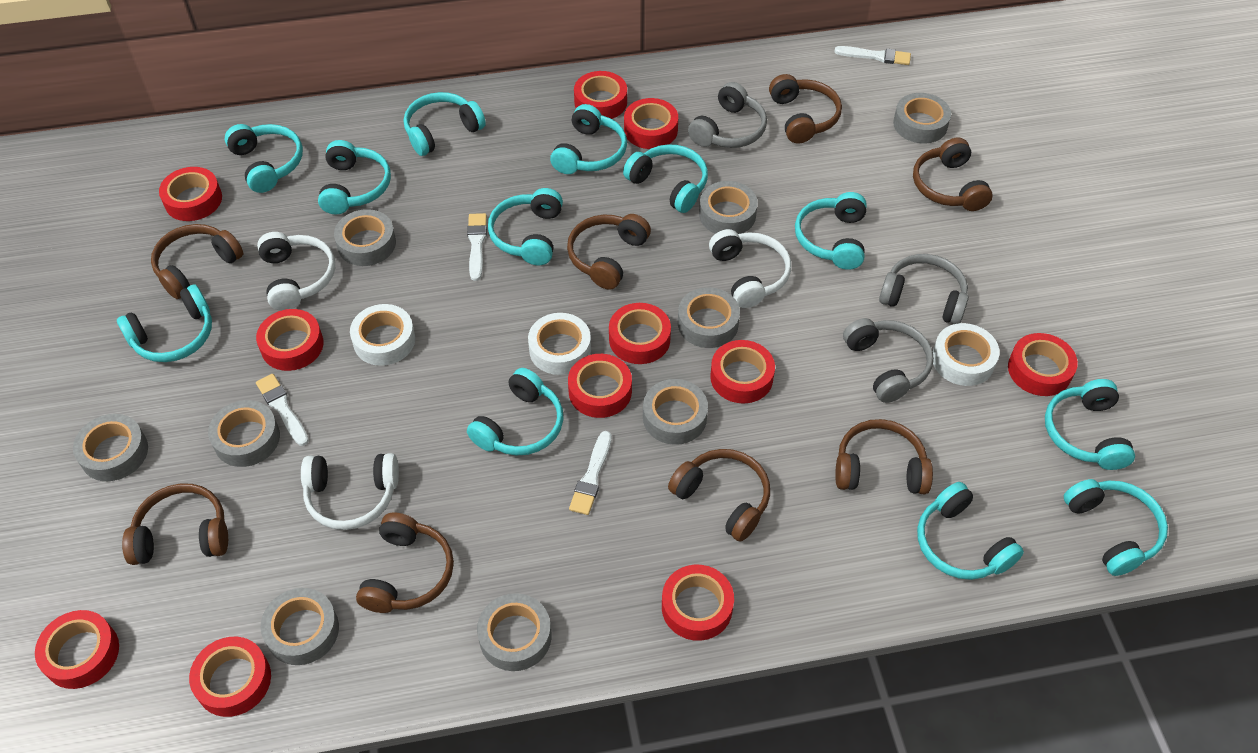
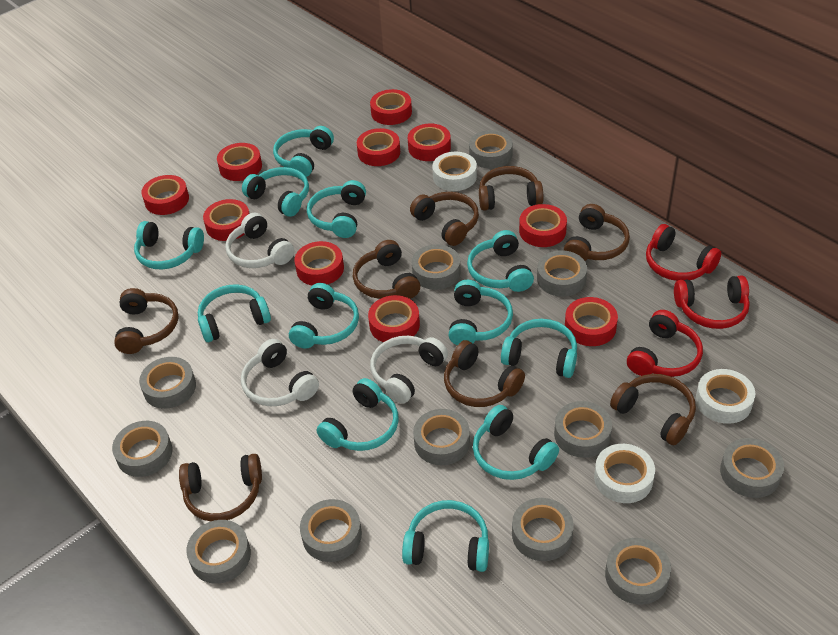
grey headphones: 3 -> 0
grey tape: 9 -> 12
red headphones: 0 -> 3
red tape: 11 -> 10
white brush: 4 -> 0

